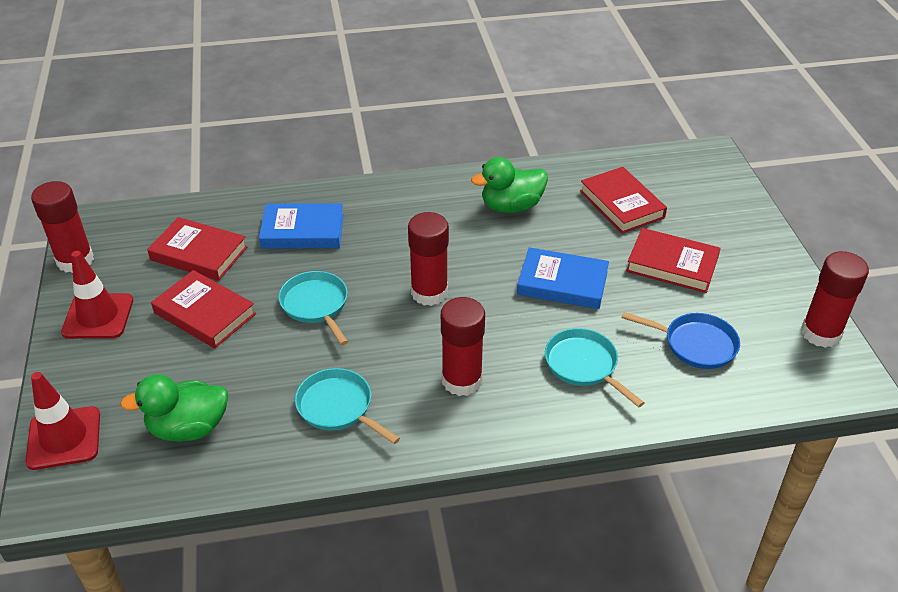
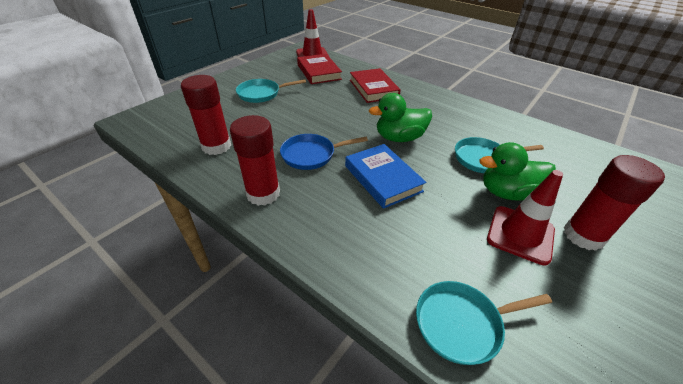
blue book: 2 -> 1
red book: 4 -> 2
red glue stick: 4 -> 3

